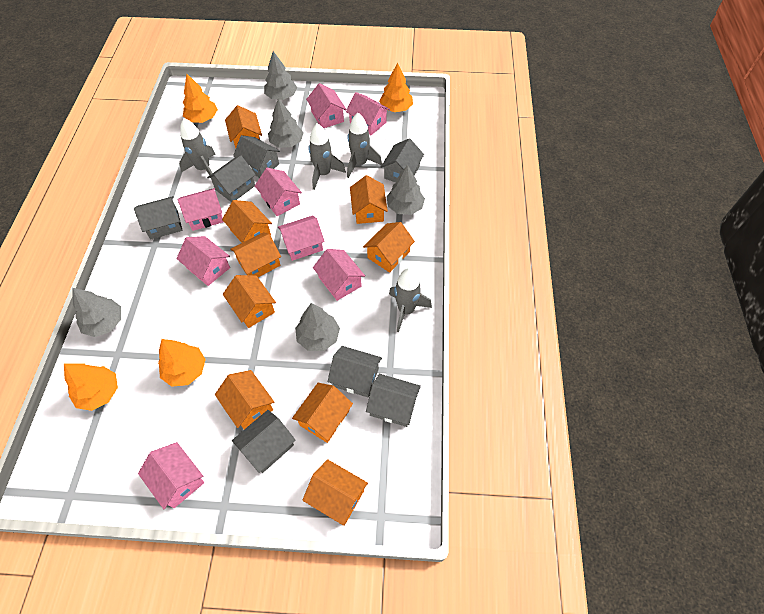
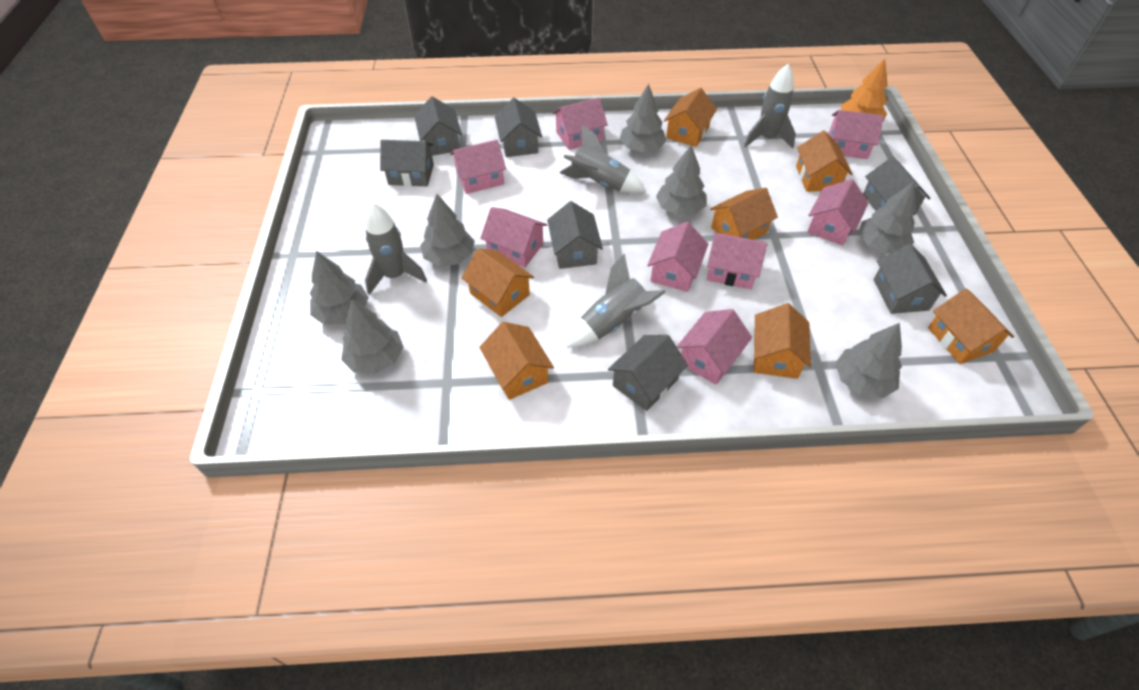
grey tree: 5 -> 7
orange house: 9 -> 7
orange tree: 4 -> 1

